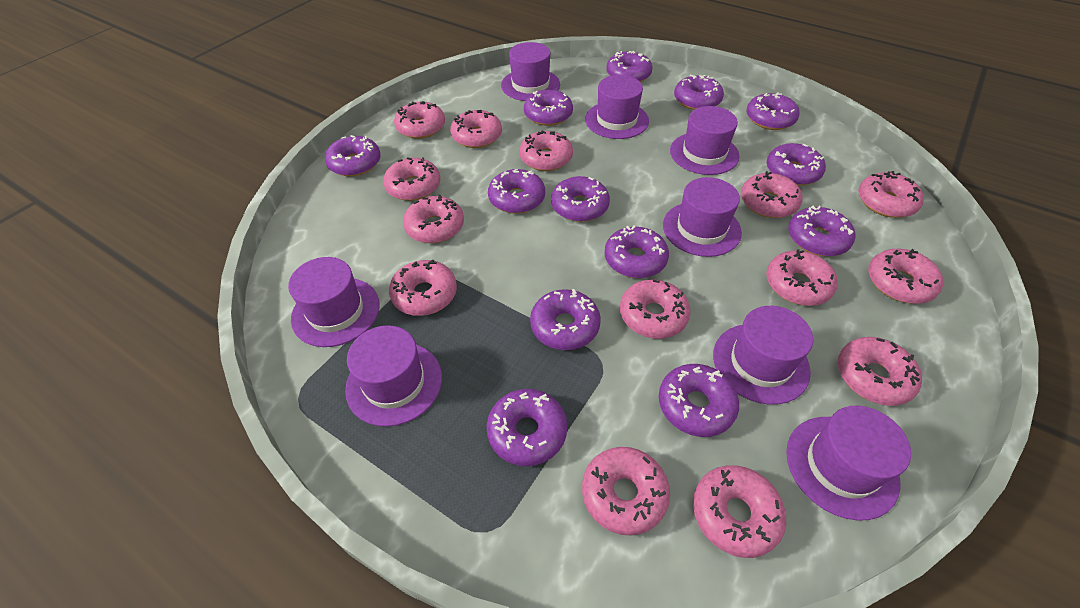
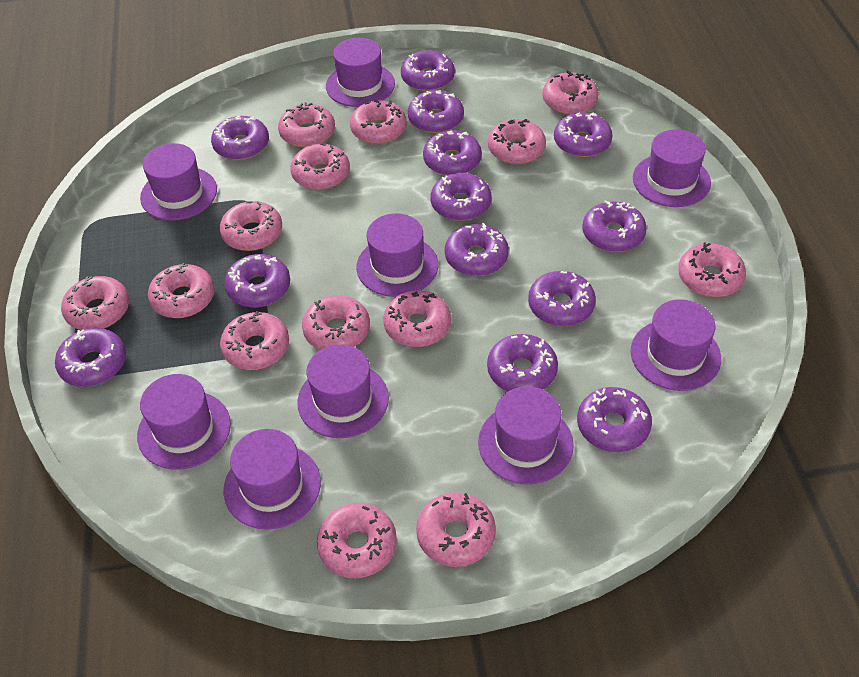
purple hat: 8 -> 9

